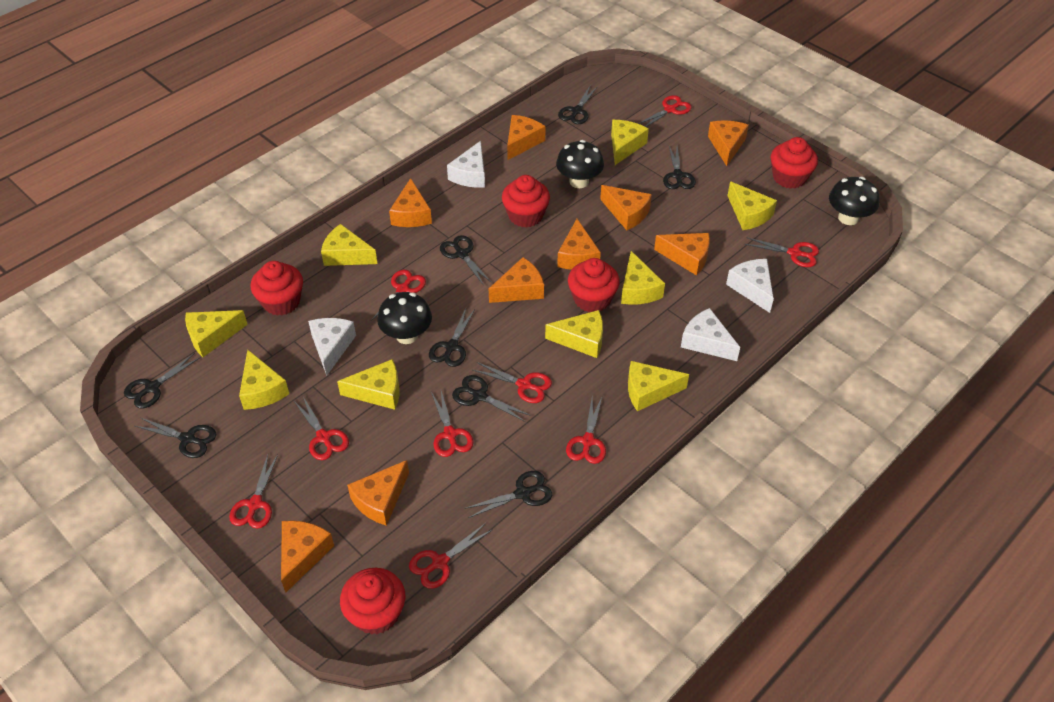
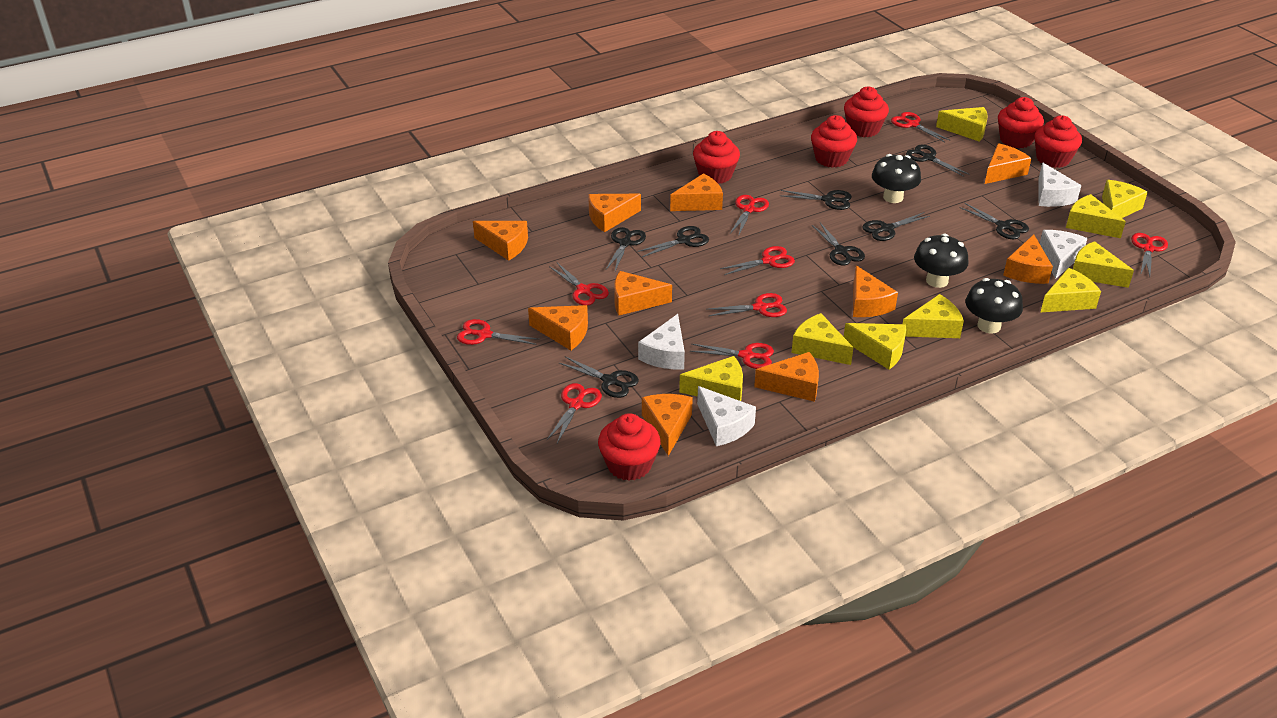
orange cheese: 9 -> 10
red cupcake: 5 -> 6

